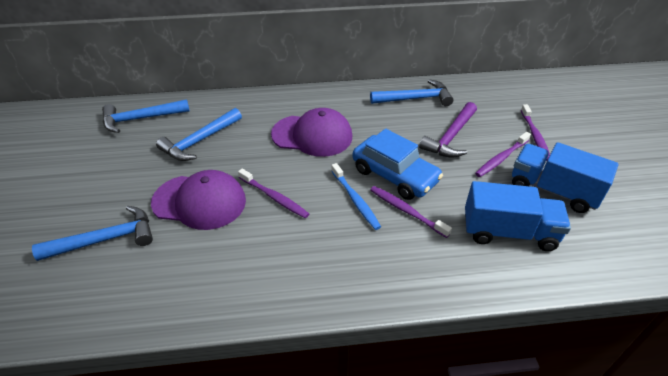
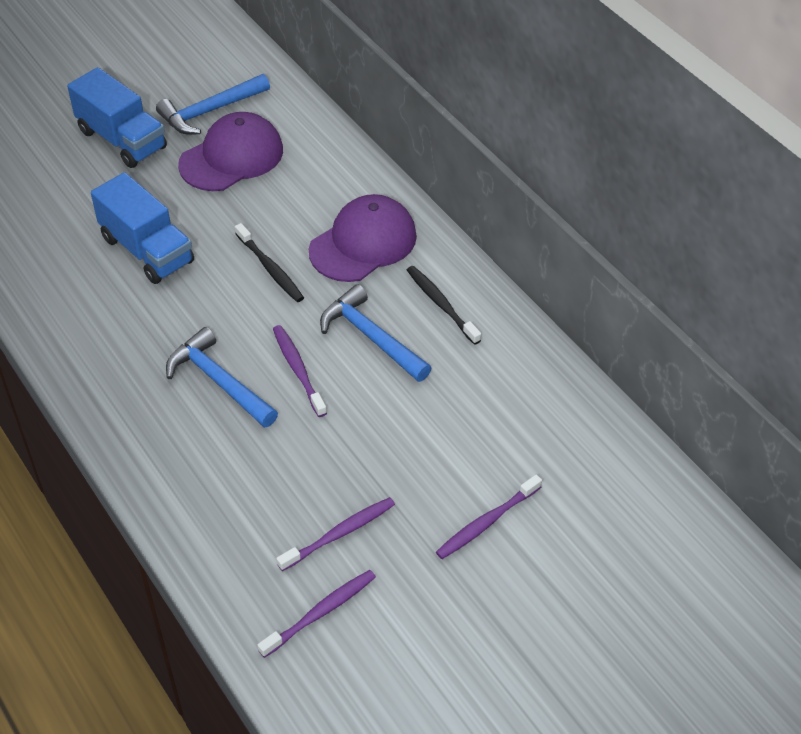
black toothbrush: 0 -> 2
blue car: 1 -> 0
blue hammer: 4 -> 3
blue toothbrush: 1 -> 0
purple hammer: 1 -> 0

